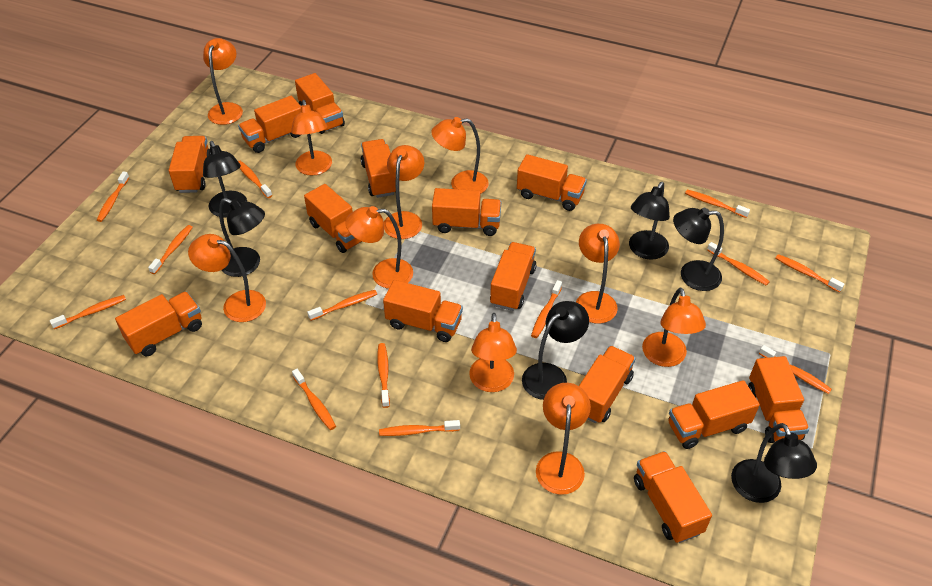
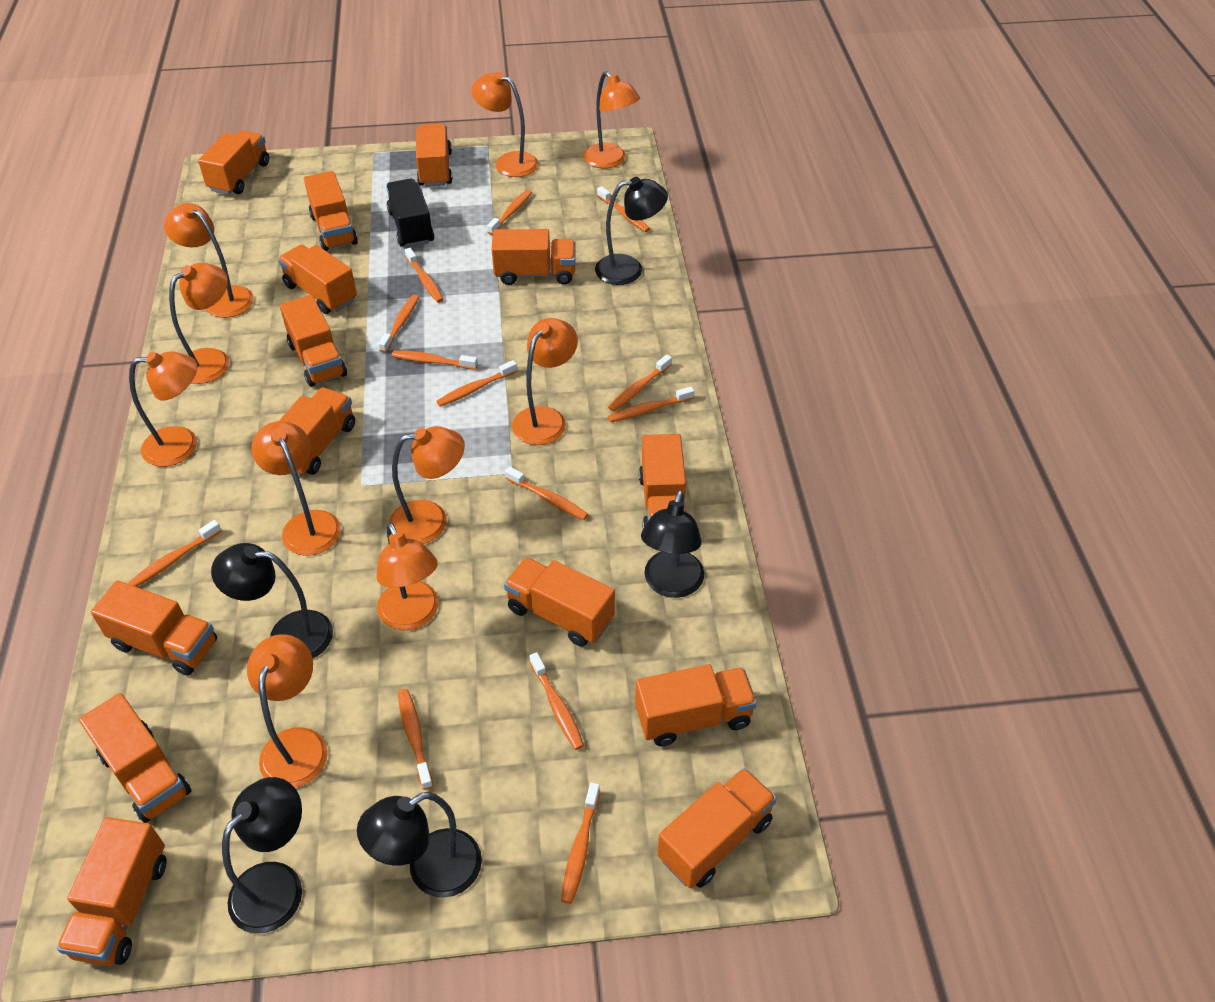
black lamp: 6 -> 5
black truck: 0 -> 1

